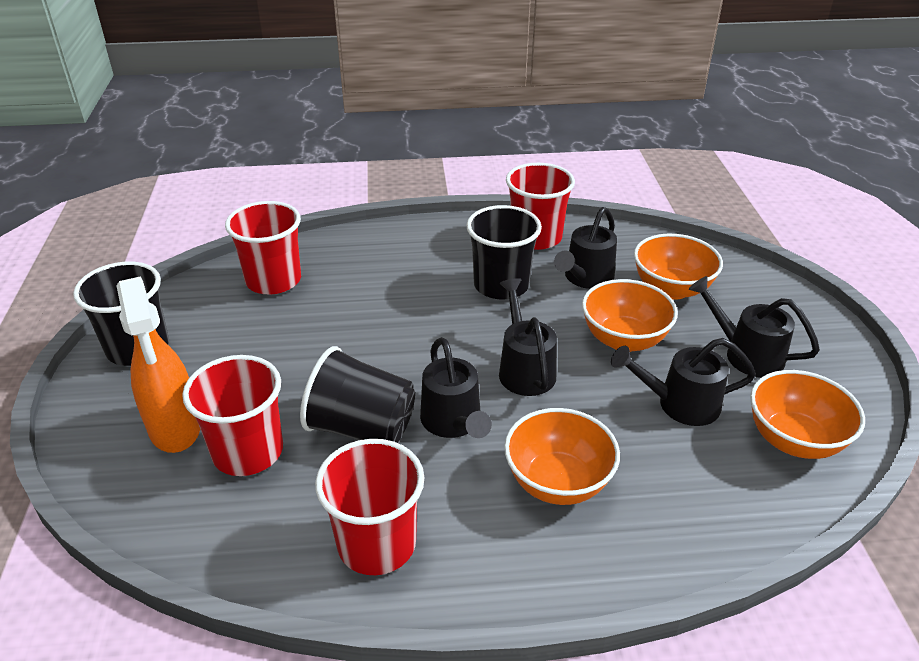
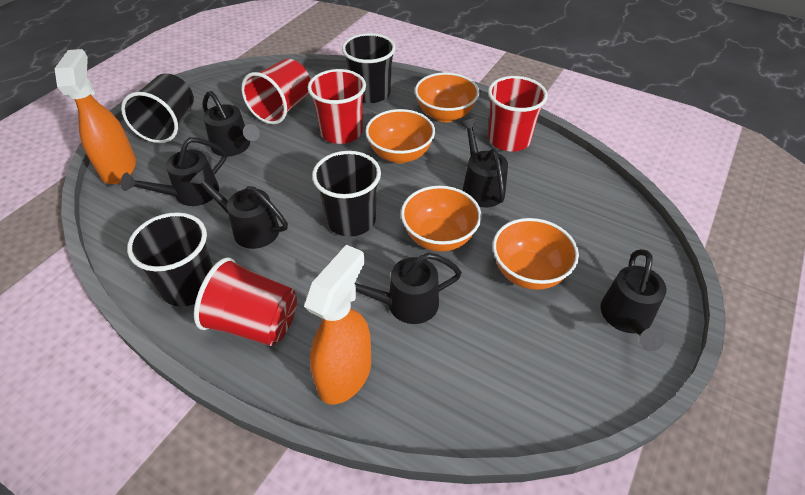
black cup: 3 -> 4
black watering can: 5 -> 6
orange spray bottle: 1 -> 2

